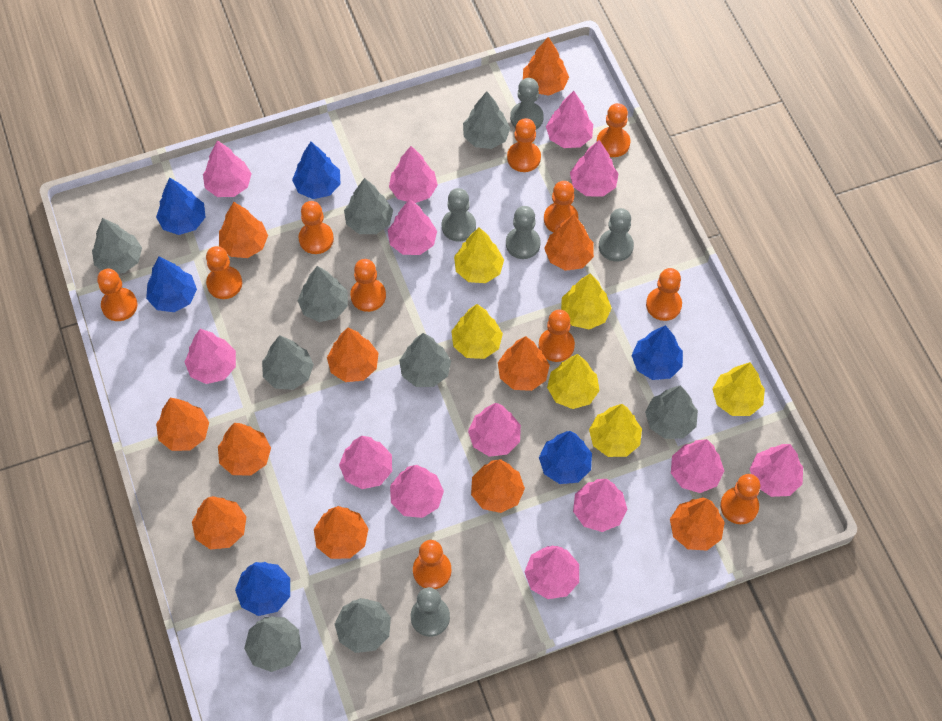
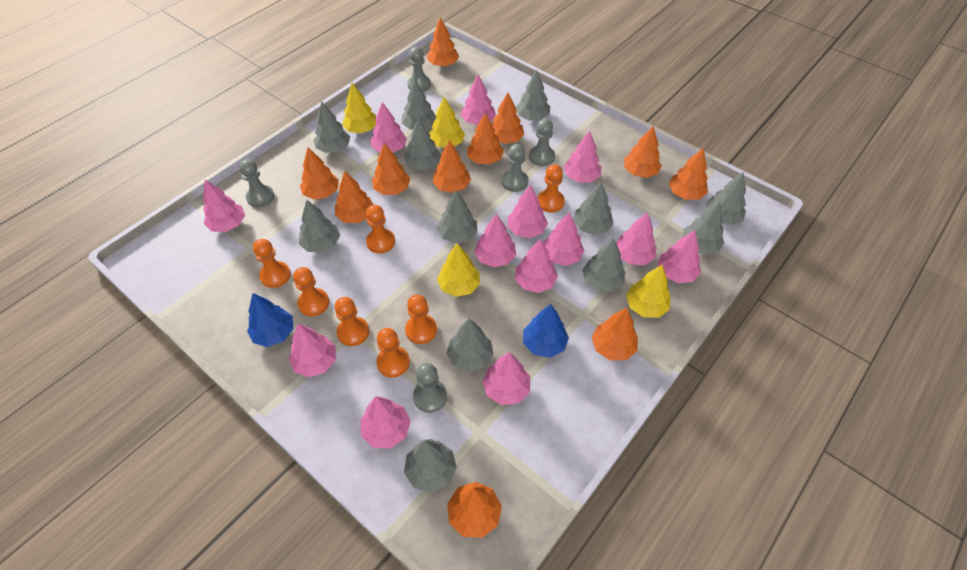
blue tree: 6 -> 2
grey tree: 9 -> 12
orange pawn: 11 -> 7
yellow tree: 6 -> 4

